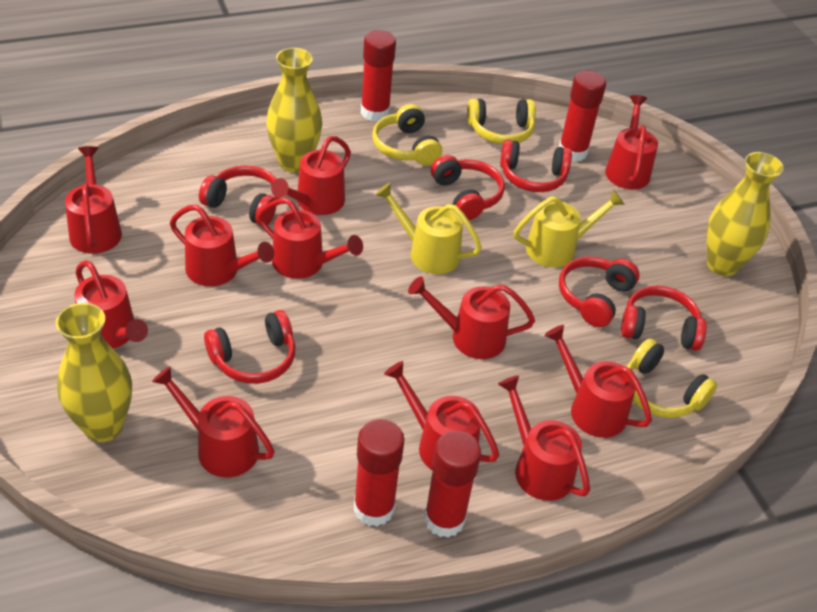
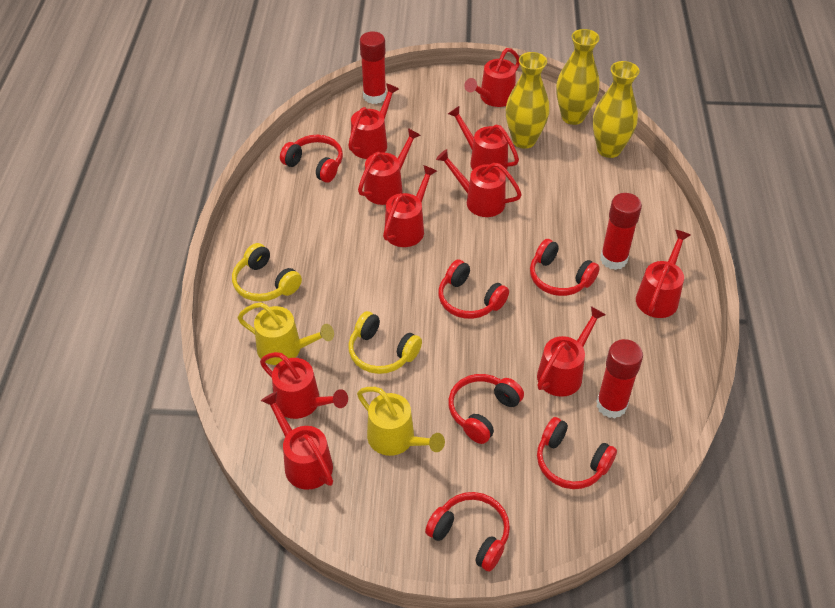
red glue stick: 4 -> 3
red watering can: 11 -> 10
yellow headphones: 3 -> 2

